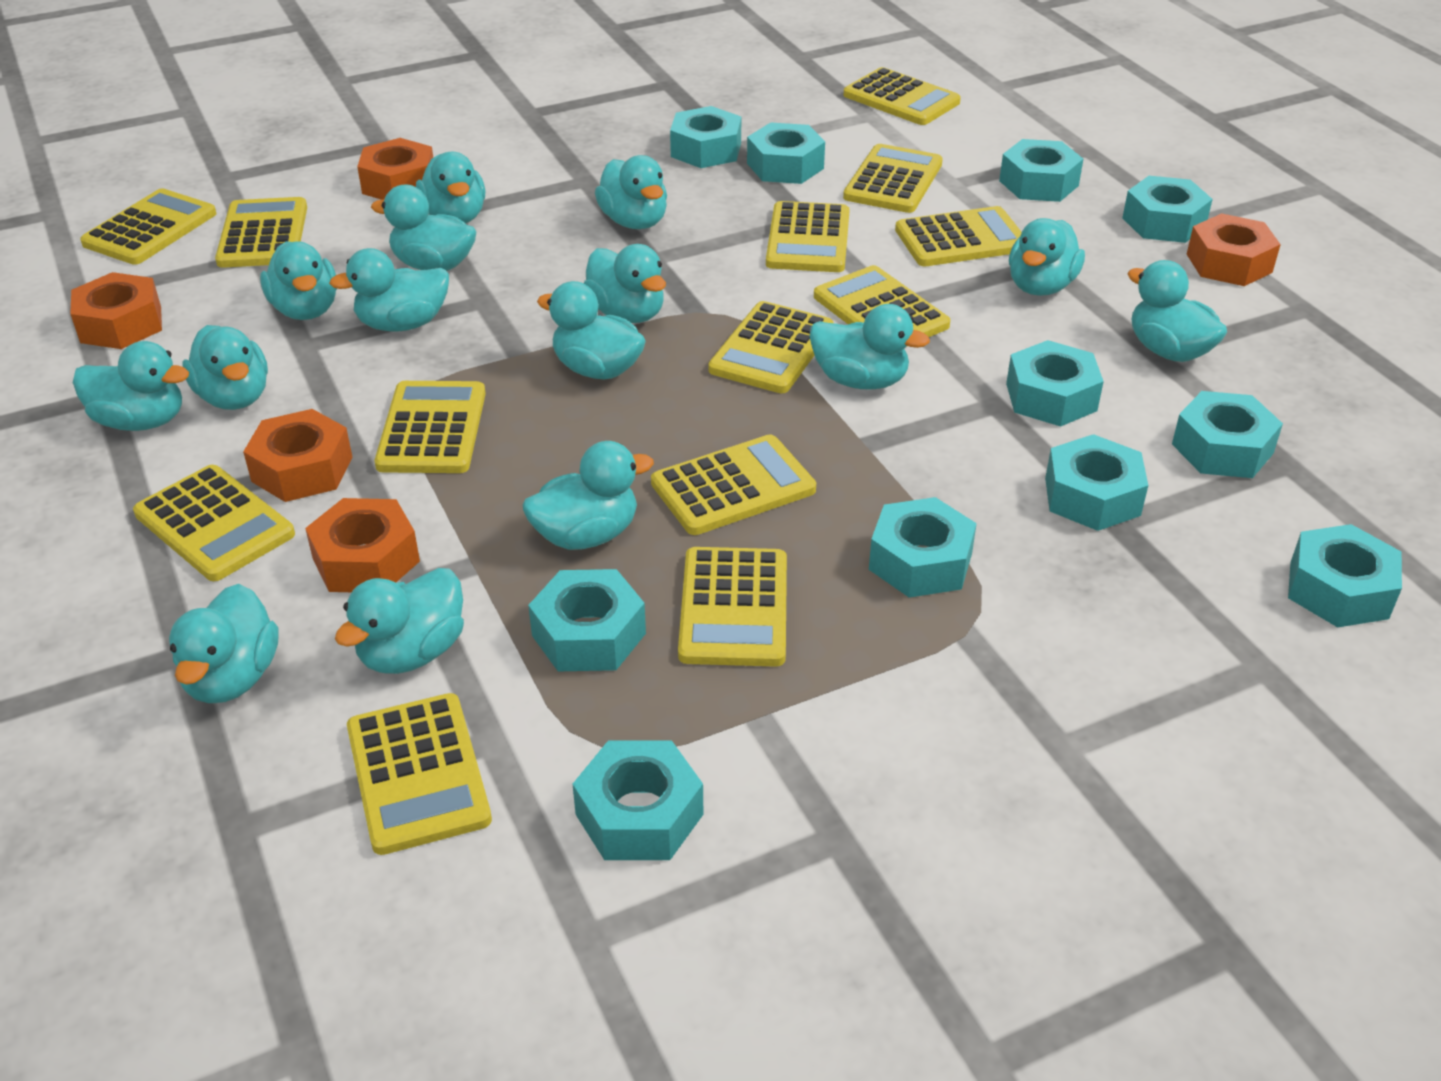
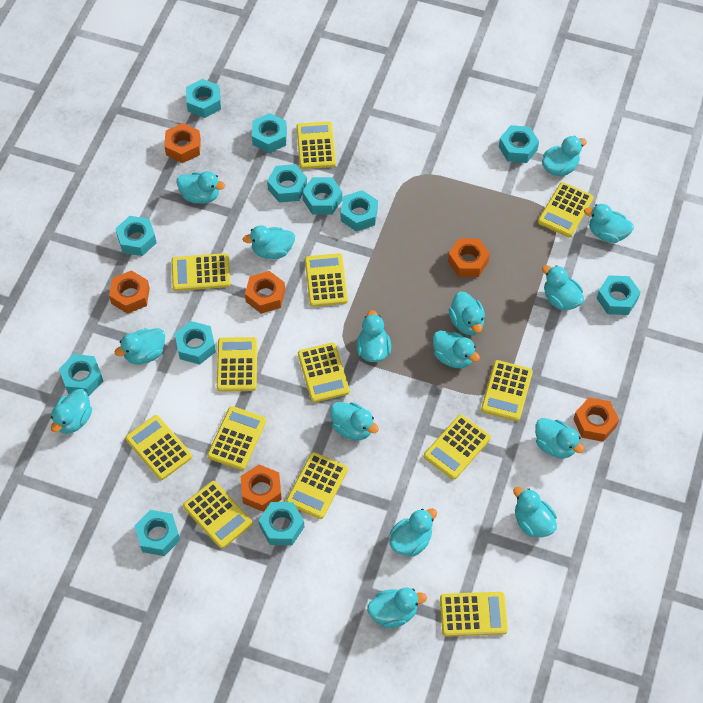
orange nut: 5 -> 6
turquoise nut: 11 -> 12

